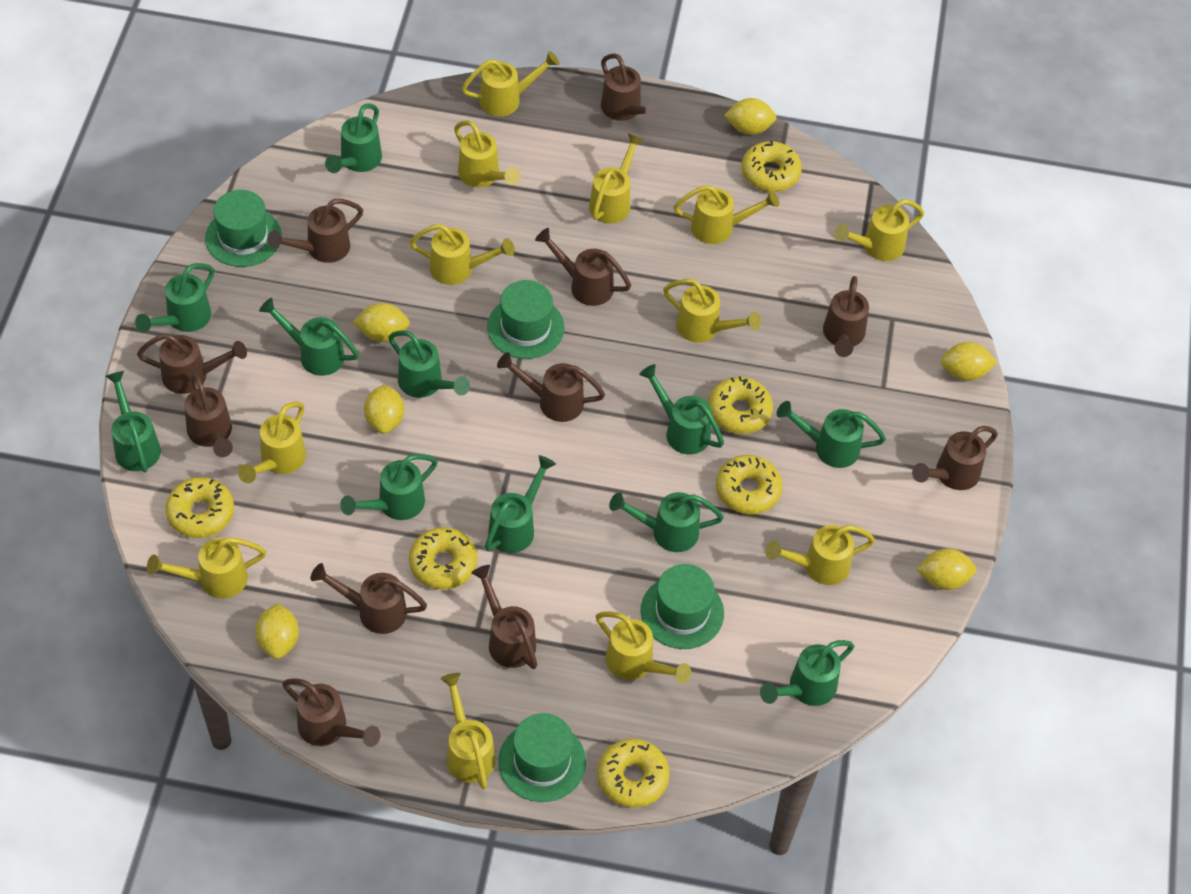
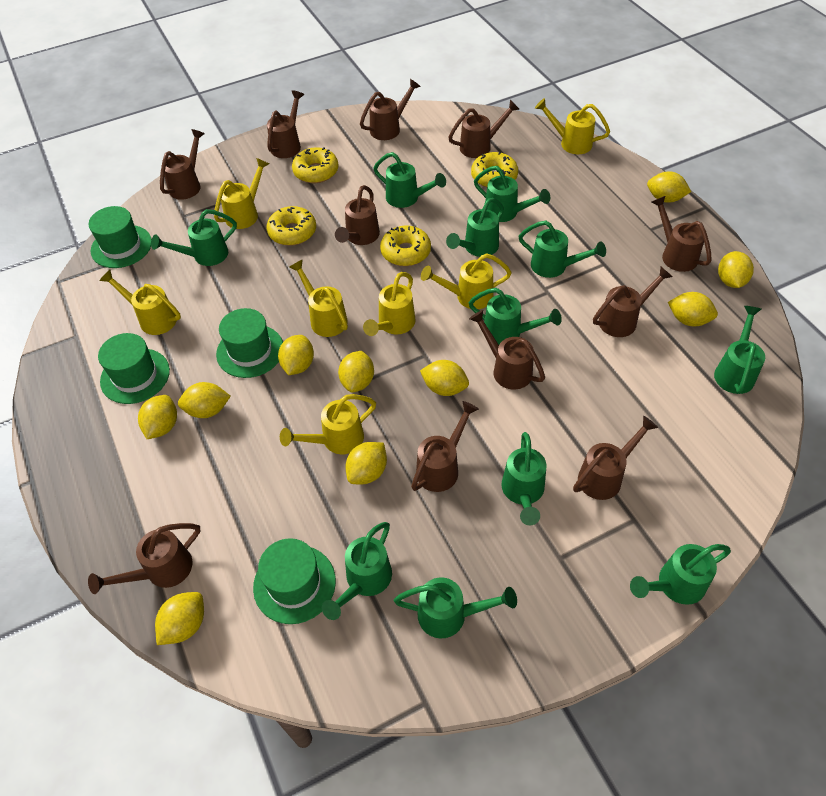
yellow donut: 6 -> 4
yellow lemon: 6 -> 10
yellow watering can: 12 -> 7

